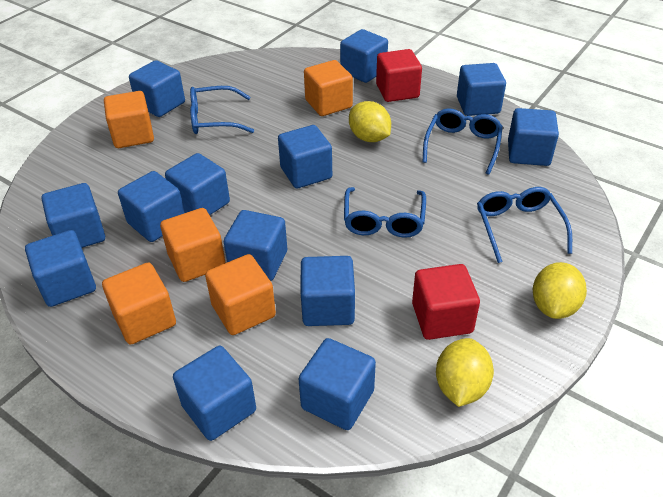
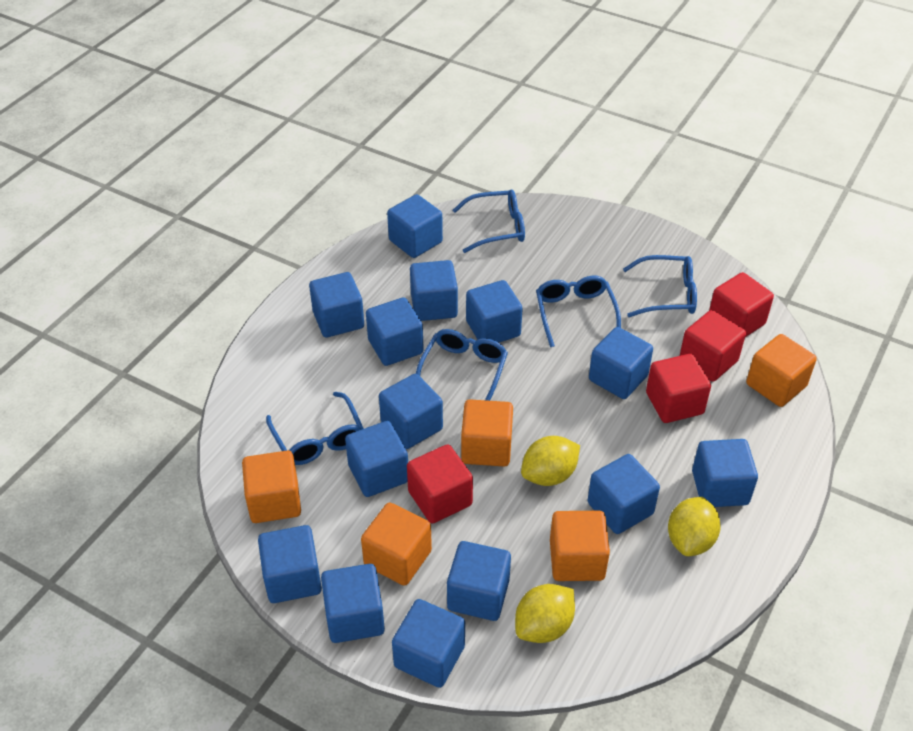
blue cube: 13 -> 14
blue glasses: 4 -> 5
red cube: 2 -> 4

